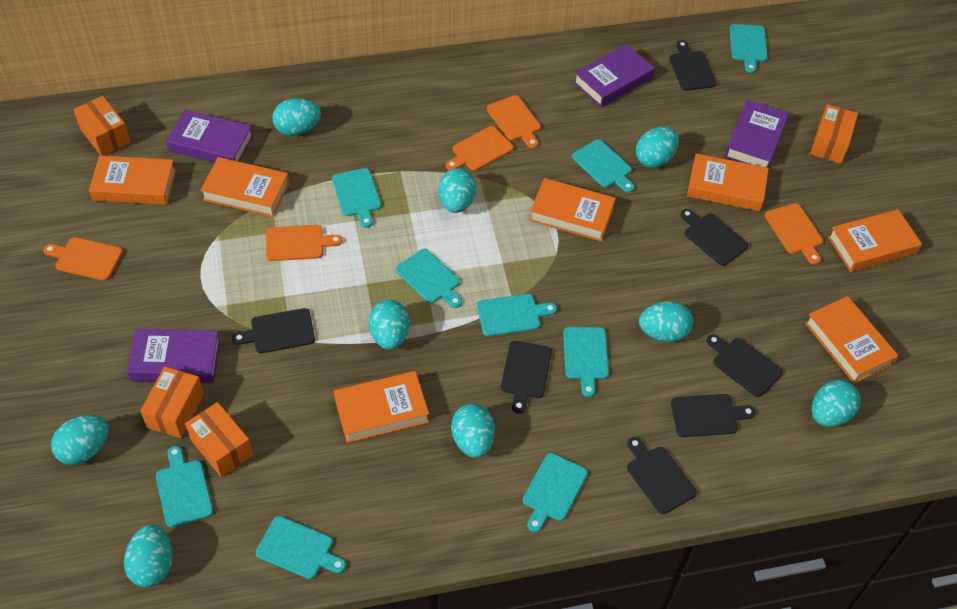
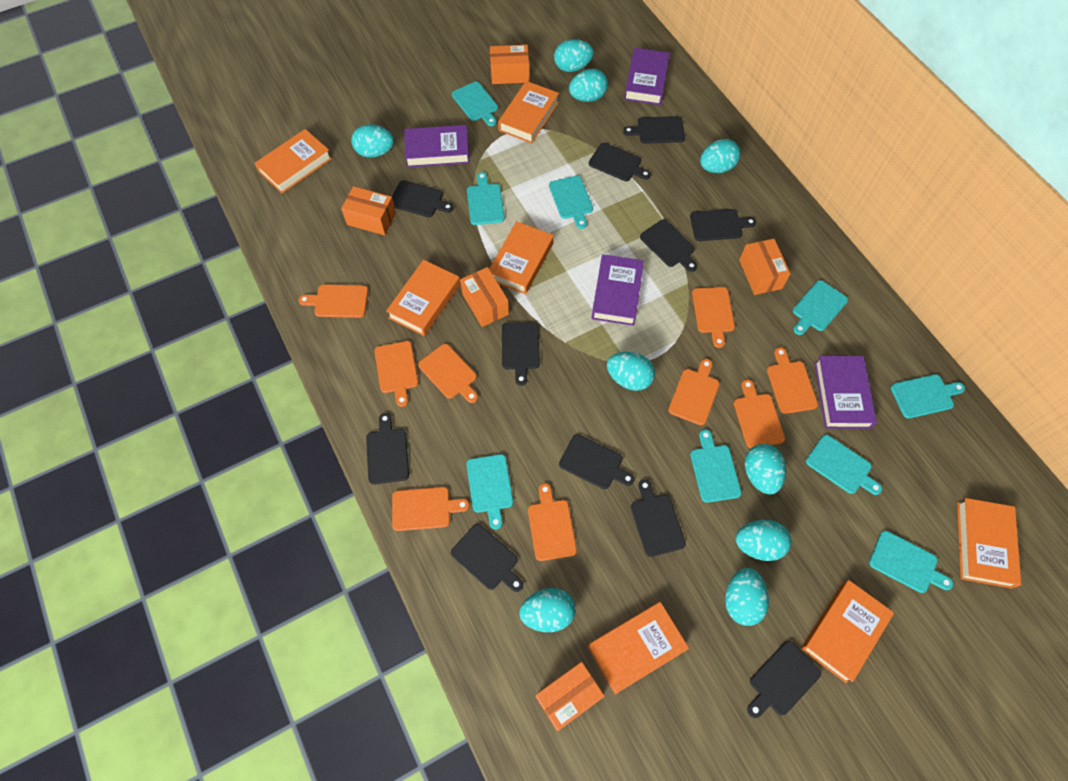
black cutting board: 7 -> 11
orange box: 4 -> 5
orange cutting board: 5 -> 9

